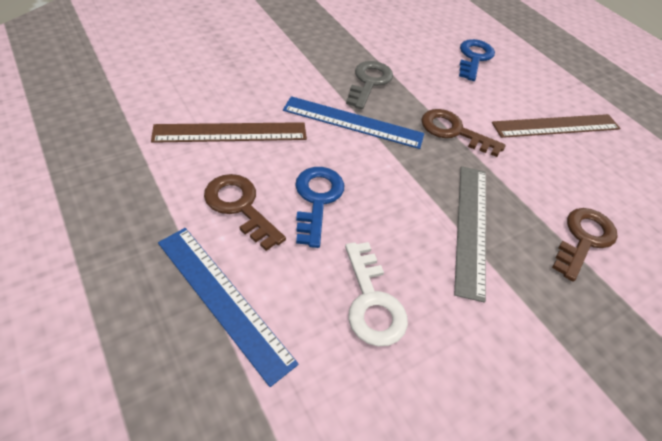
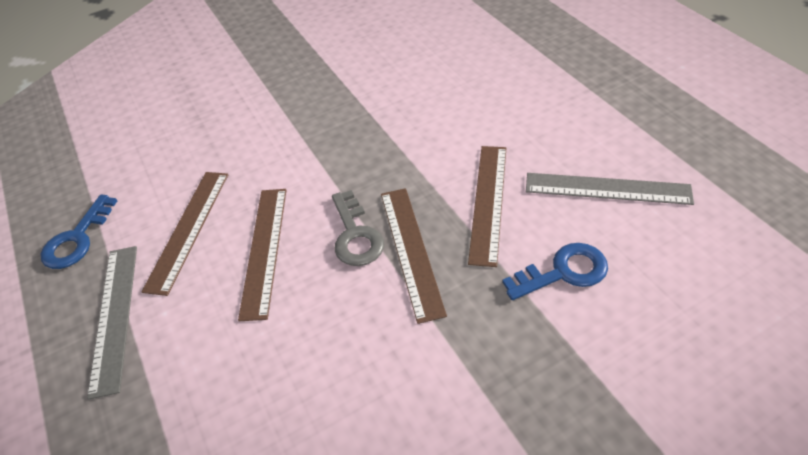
blue ruler: 2 -> 0
brown key: 3 -> 0
brown ruler: 2 -> 4
grey ruler: 1 -> 2
white key: 1 -> 0

